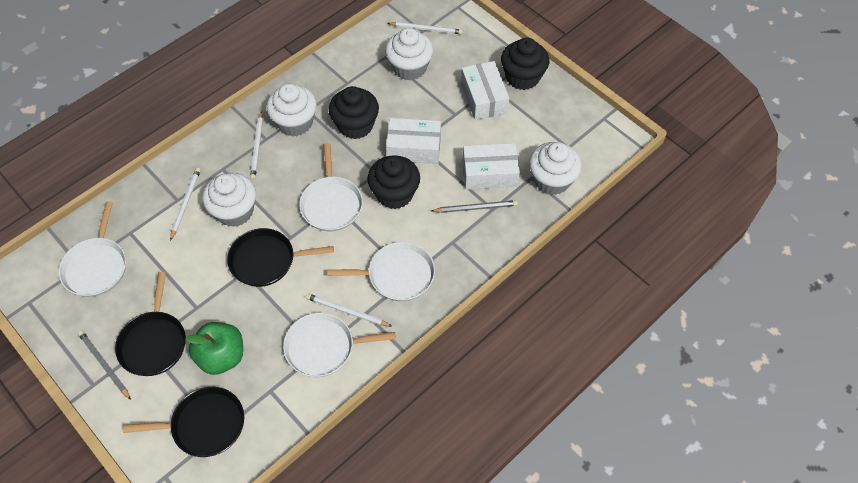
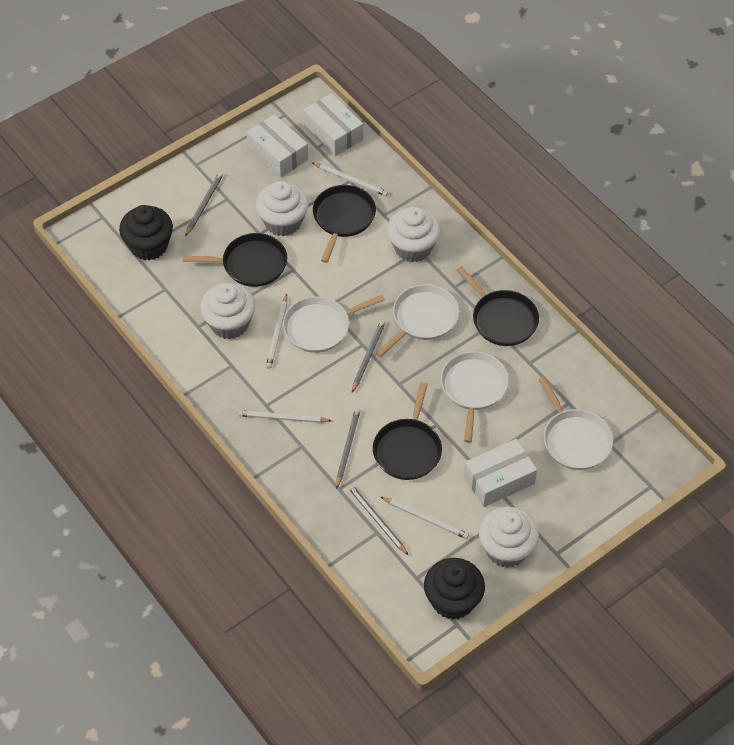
black cupcake: 3 -> 2
black pan: 3 -> 4
green apple: 1 -> 0
grey pencil: 2 -> 4

